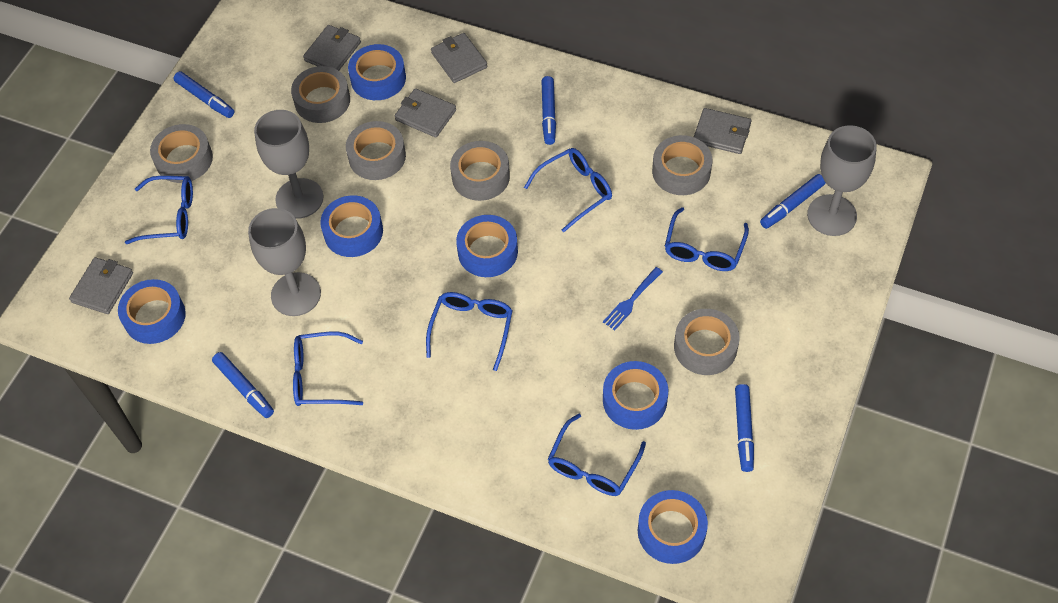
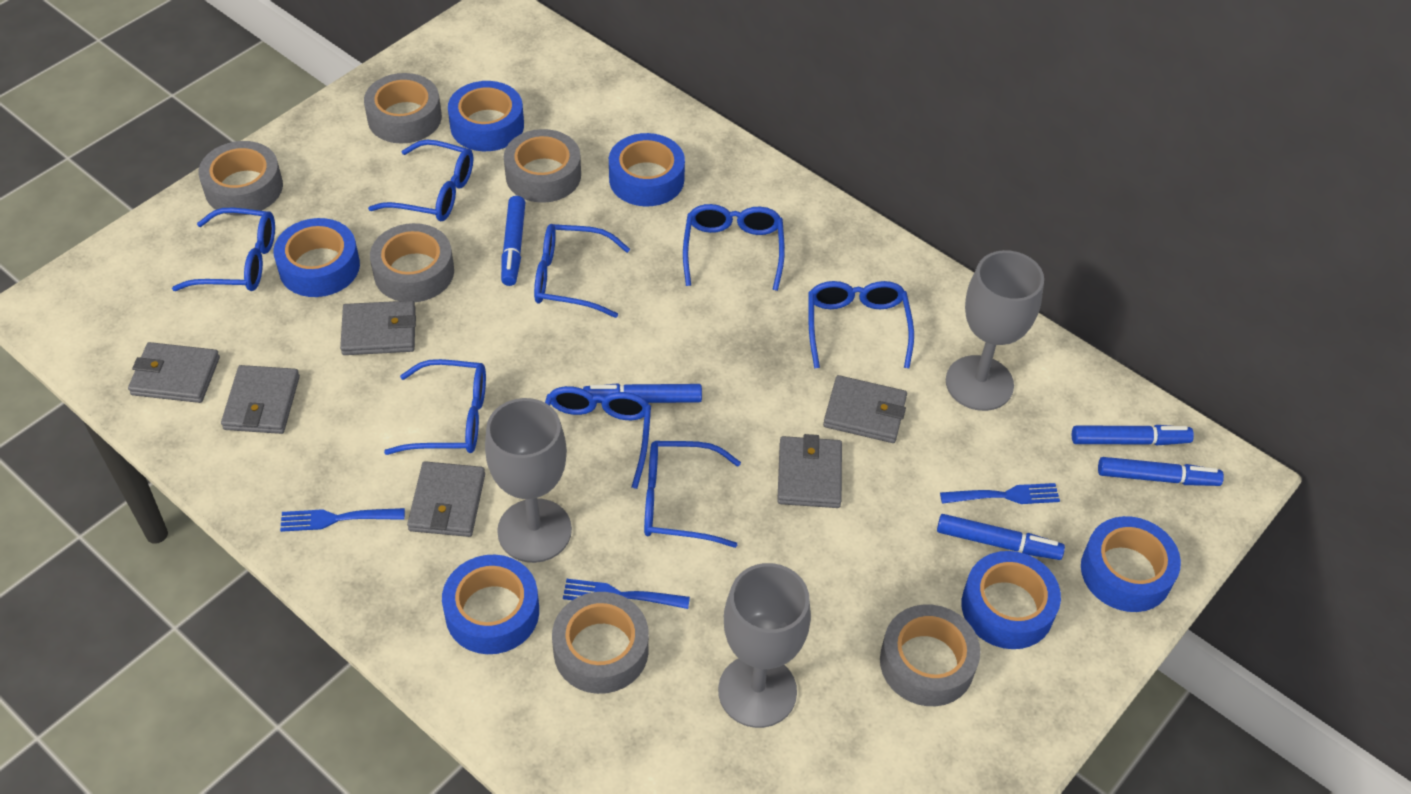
blue fork: 1 -> 3
blue glasses: 6 -> 8
grey wallet: 5 -> 6

